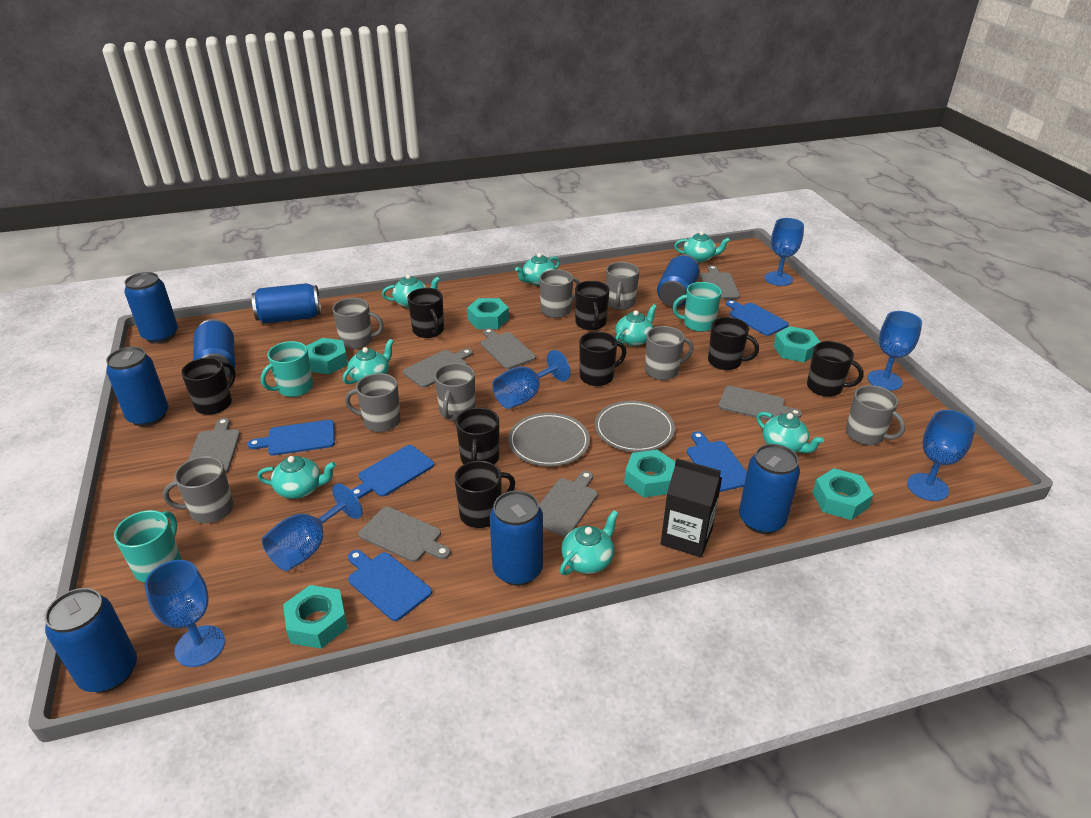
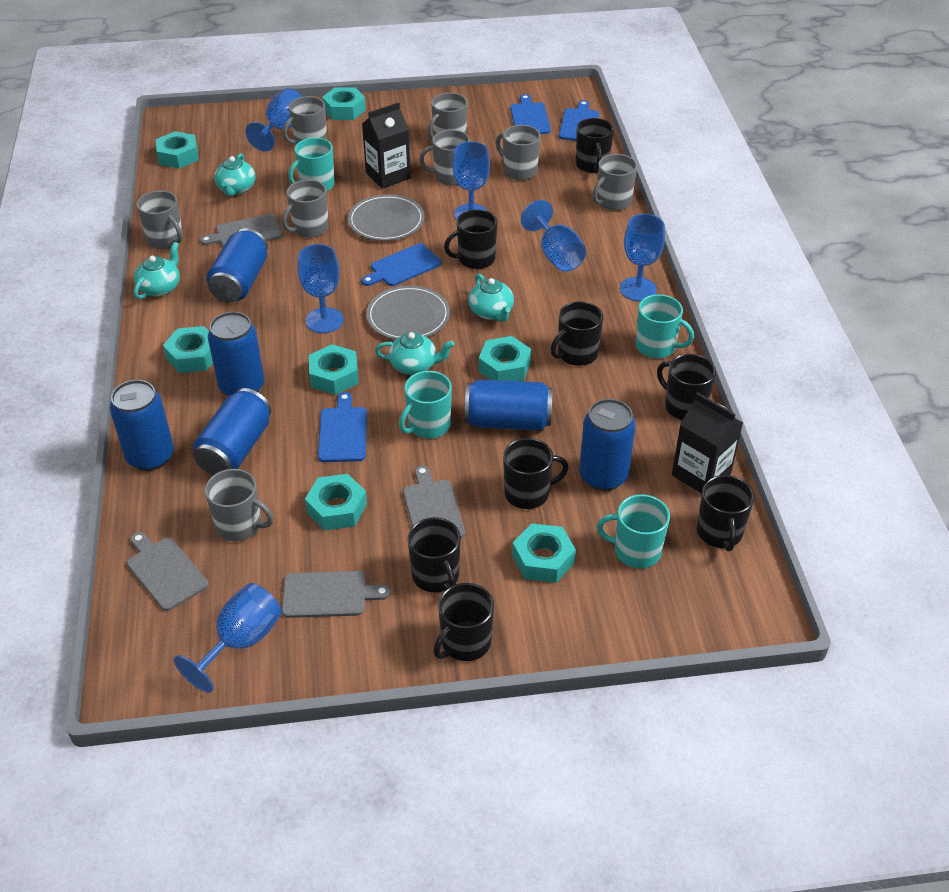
black carton: 1 -> 2
blue can: 8 -> 6
blue cutting board: 5 -> 4
grey cutting board: 7 -> 4
turquoise mug: 3 -> 4
turquoise nut: 6 -> 7
turquoise teapot: 8 -> 4

